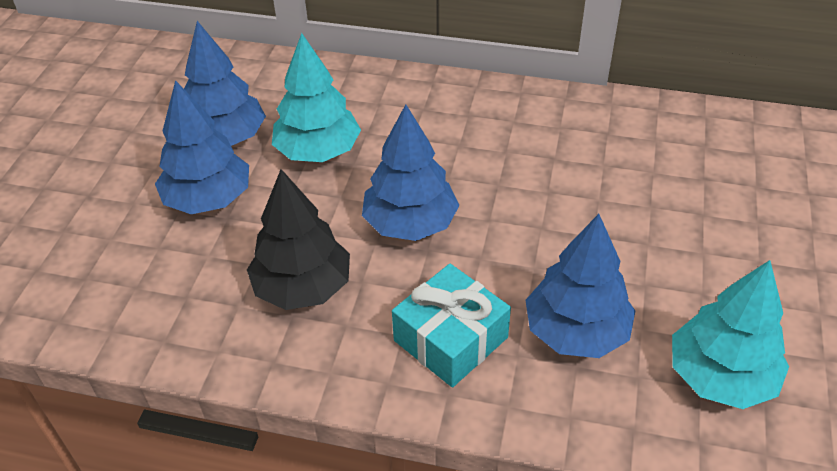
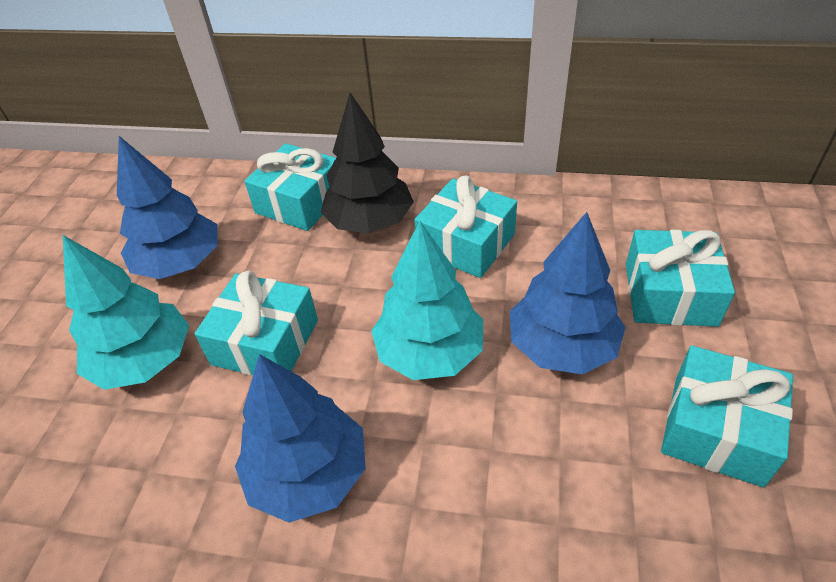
blue tree: 4 -> 3
turquoise gift: 1 -> 5

